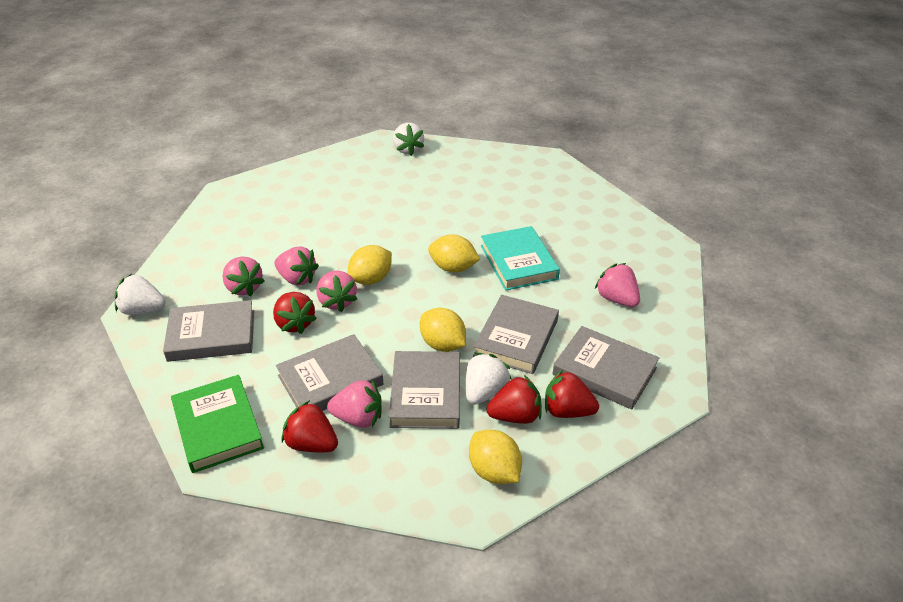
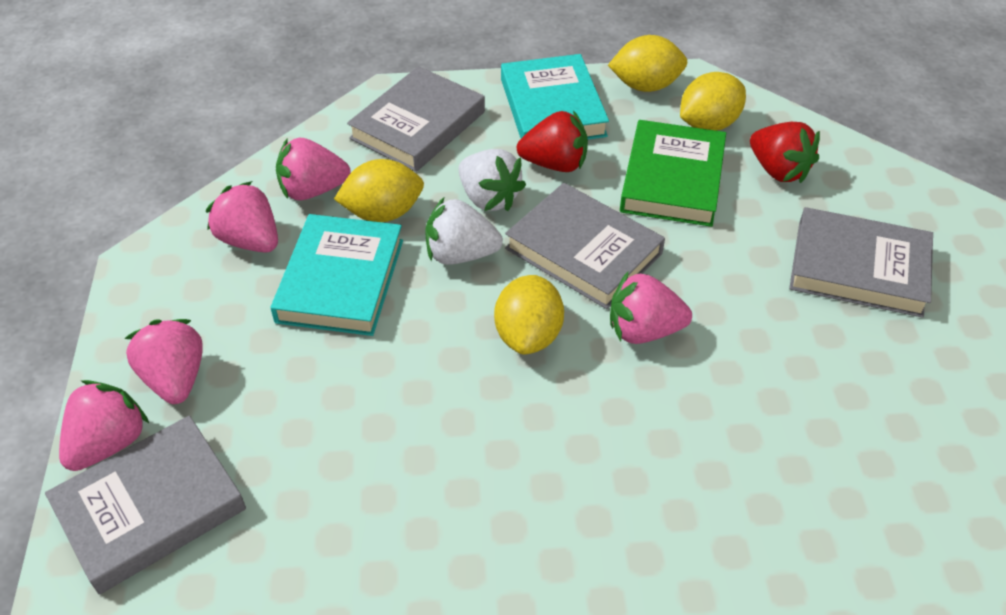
grey book: 5 -> 4
red strawberry: 4 -> 2
turquoise book: 1 -> 2
white strawberry: 3 -> 2

